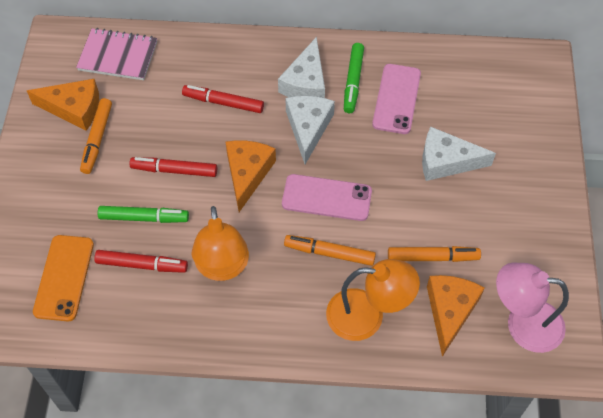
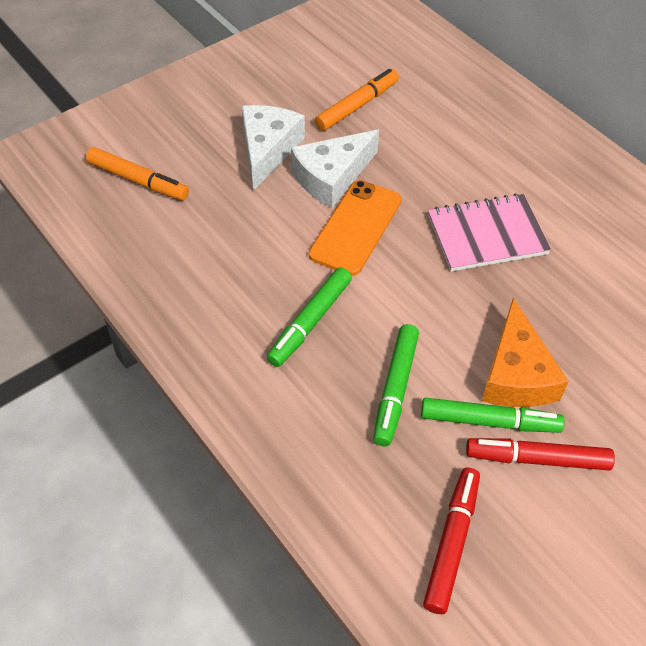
green marker: 2 -> 3
orange cheese: 3 -> 1
orange lamp: 2 -> 0
orange marker: 3 -> 2
pink lamp: 1 -> 0
pink phone: 2 -> 0
red marker: 3 -> 2
white cheese: 3 -> 2

